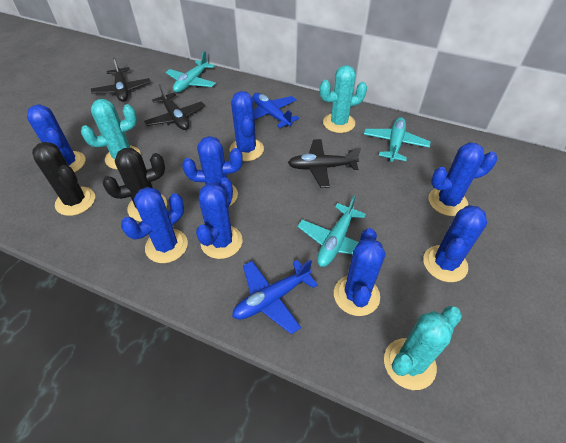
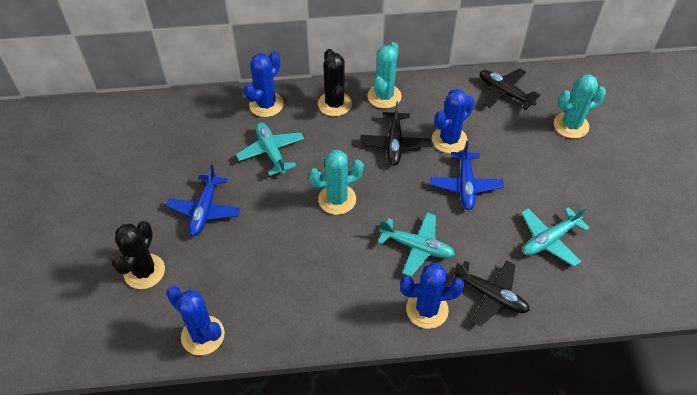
blue cactus: 8 -> 4

